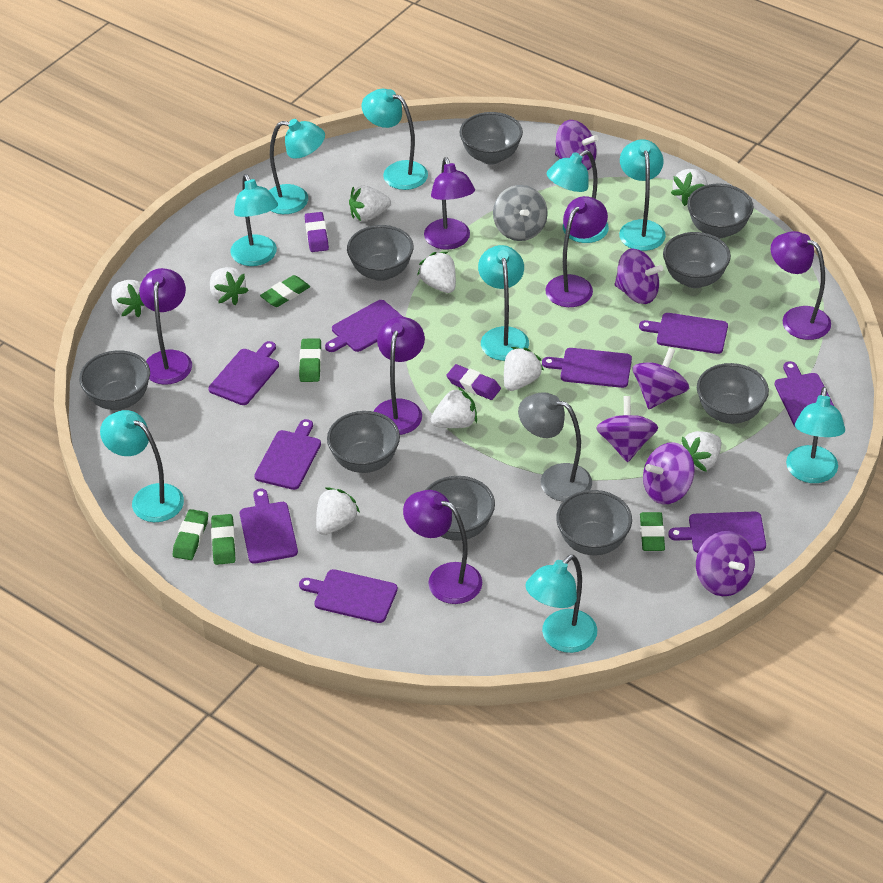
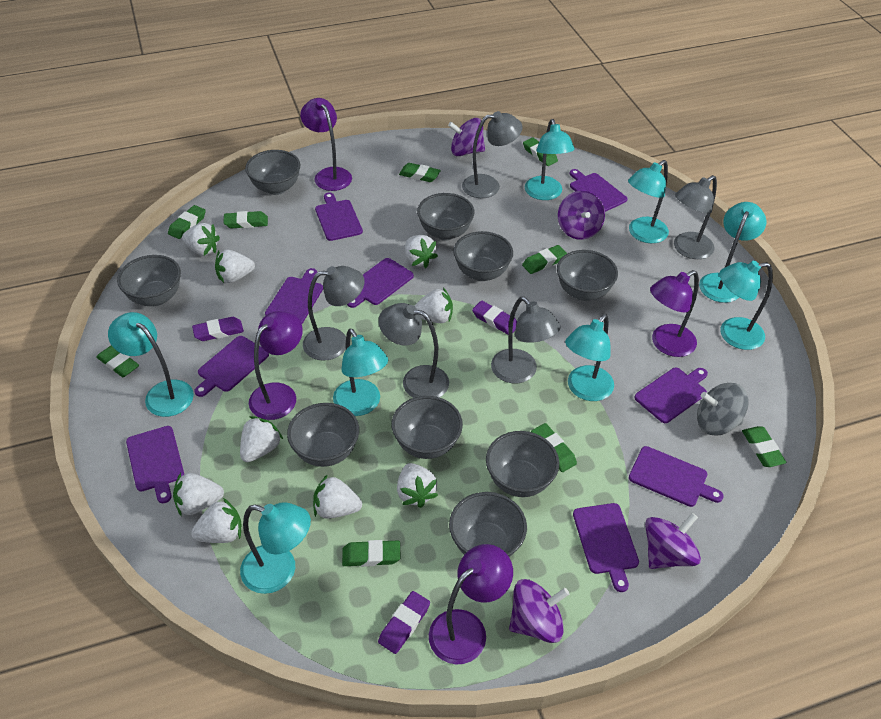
green eraser: 5 -> 9
grey lamp: 1 -> 5
purple eraser: 2 -> 3
purple lamp: 6 -> 4
purple spinning top: 6 -> 4
turquoise lamp: 9 -> 8

